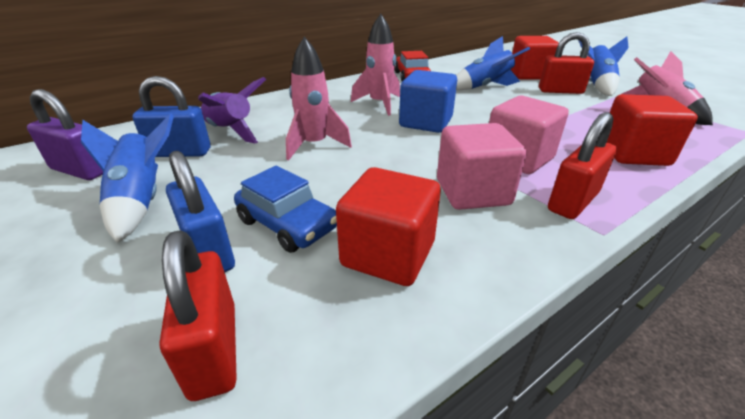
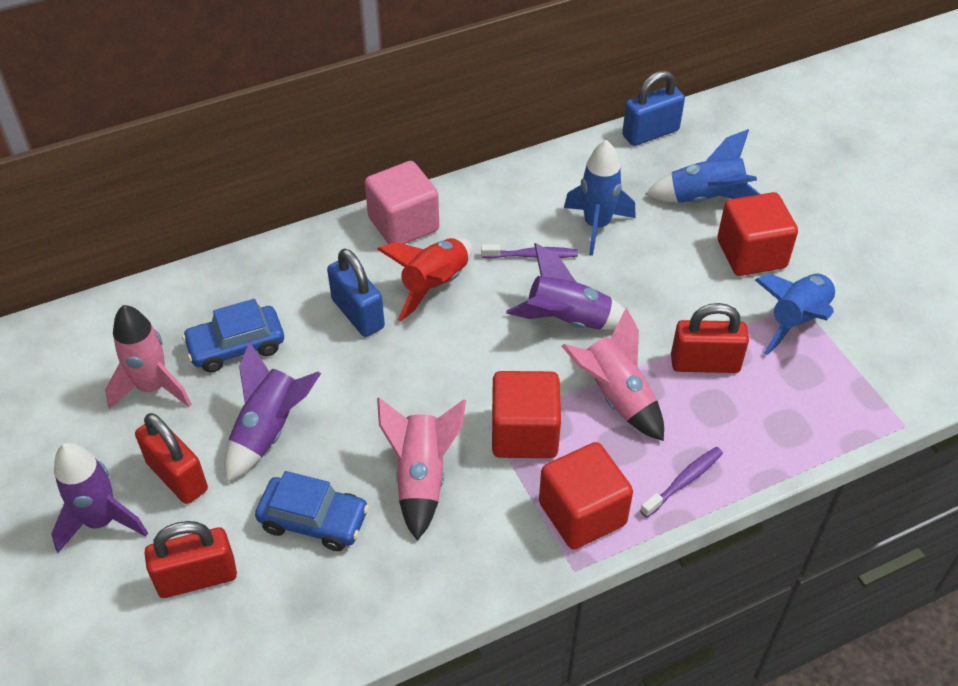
blue car: 1 -> 2
blue cube: 1 -> 0
pink cube: 2 -> 1
purple padlock: 1 -> 0
purple rocket: 1 -> 3
purple toothbrush: 0 -> 2
red car: 1 -> 0
red rocket: 0 -> 1

